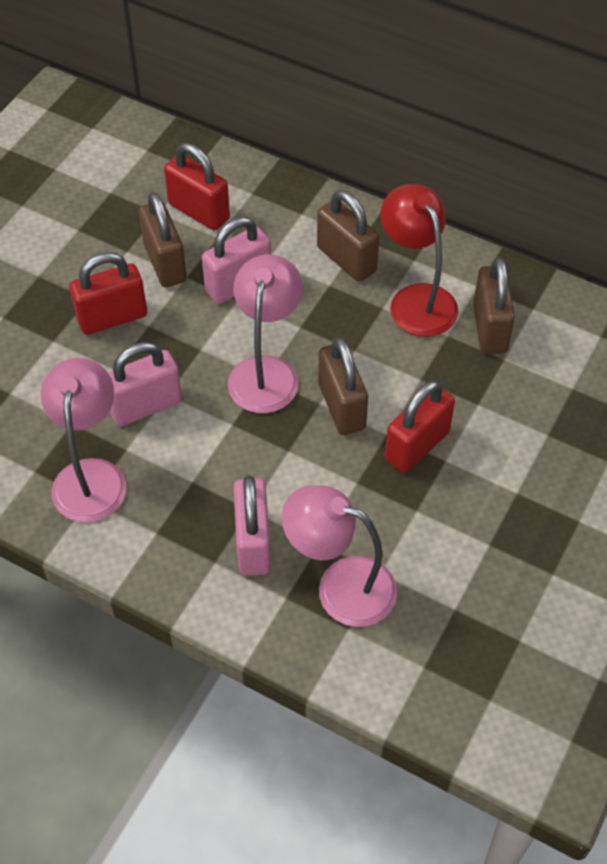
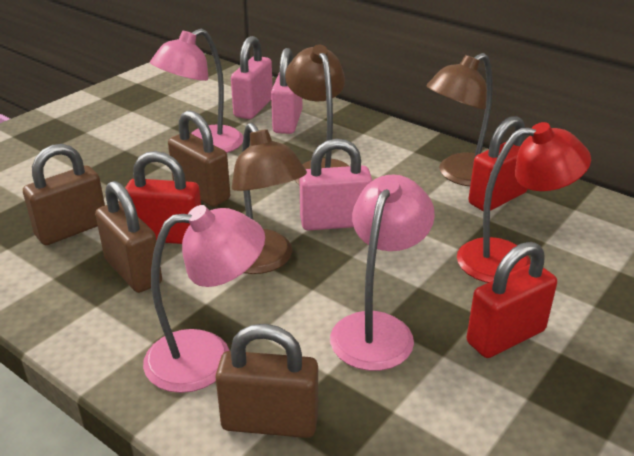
brown lamp: 0 -> 3

